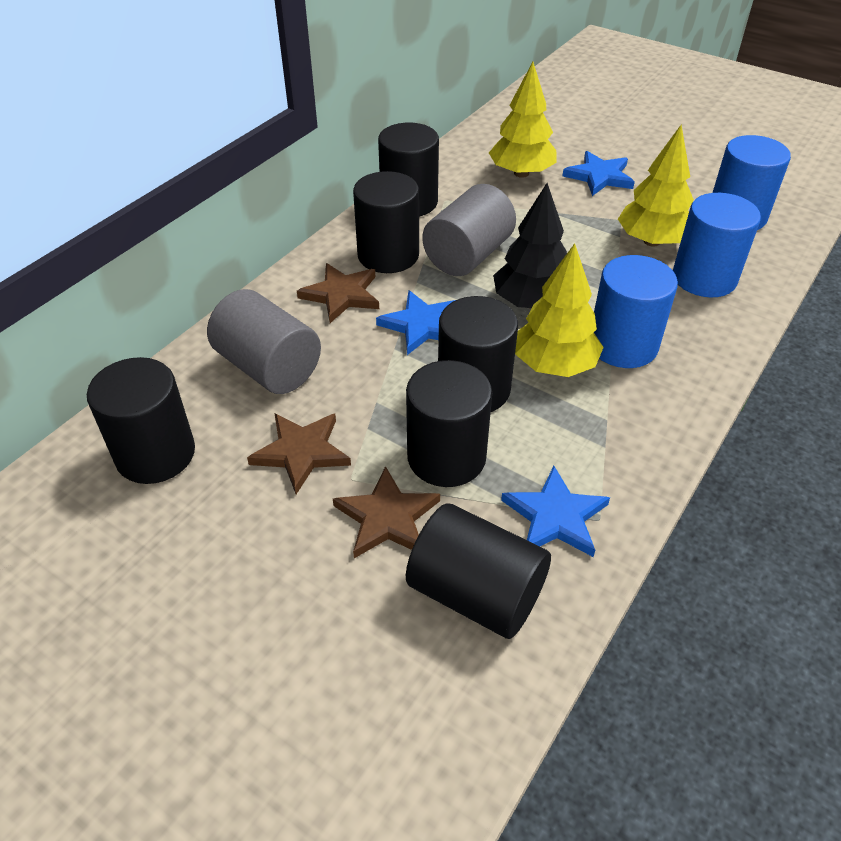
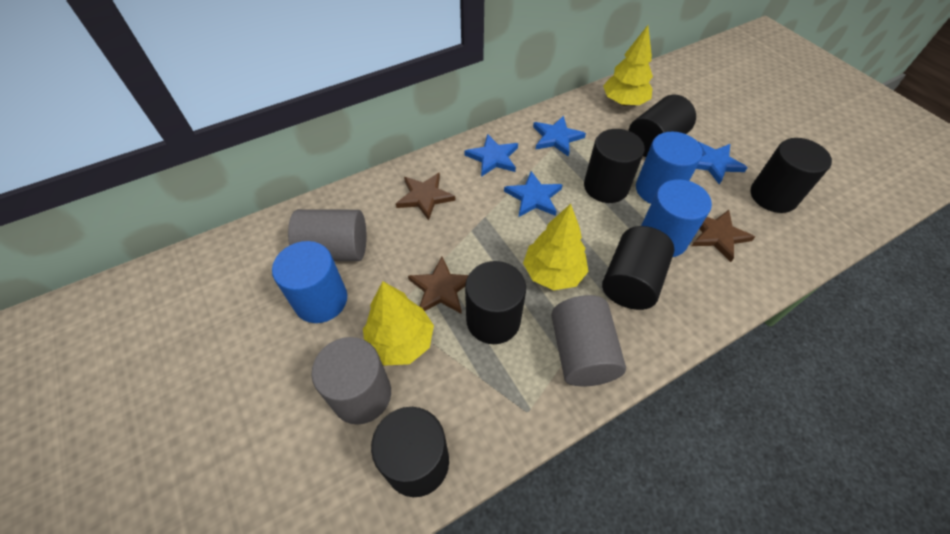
black tree: 1 -> 0
blue star: 3 -> 4
grey cylinder: 2 -> 3

